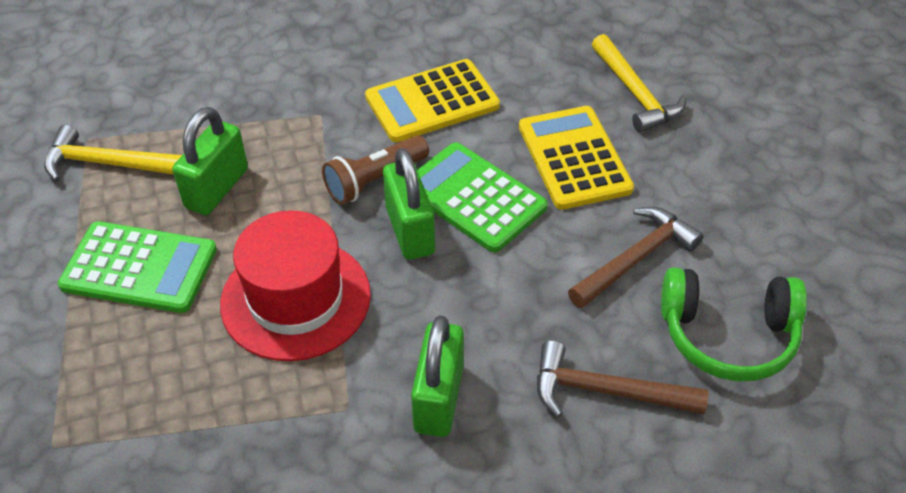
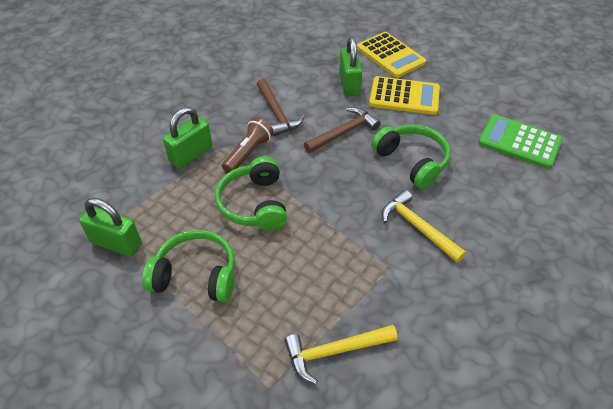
green calculator: 2 -> 1
green headphones: 1 -> 3
red hat: 1 -> 0

